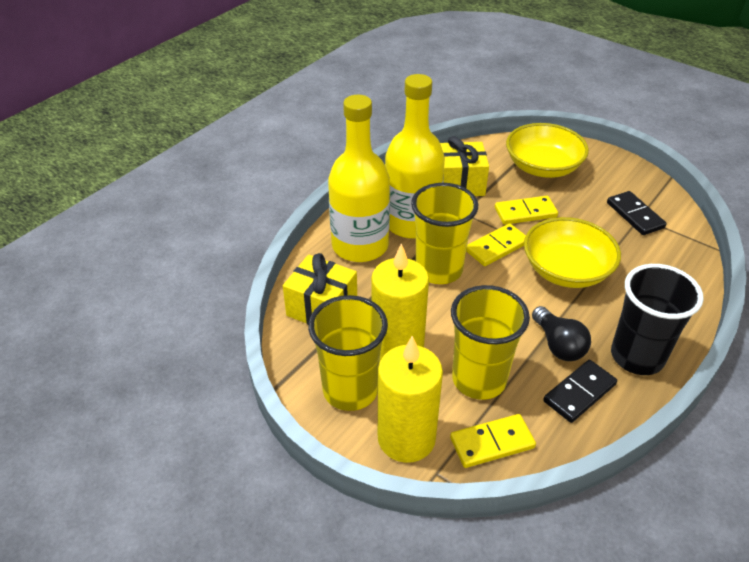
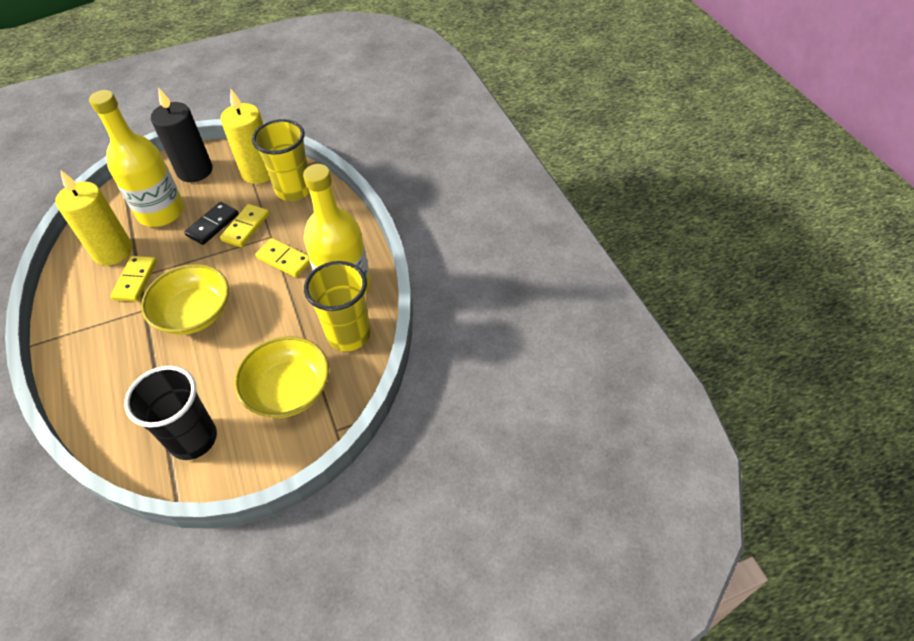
black candle: 0 -> 1
black domino: 2 -> 1
black light bulb: 1 -> 0
yellow cup: 3 -> 2
yellow gift: 2 -> 0

